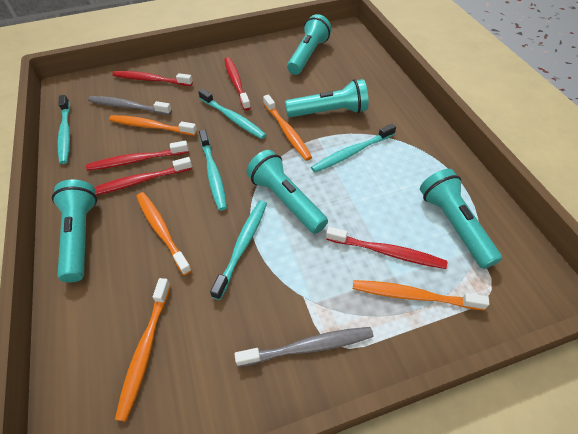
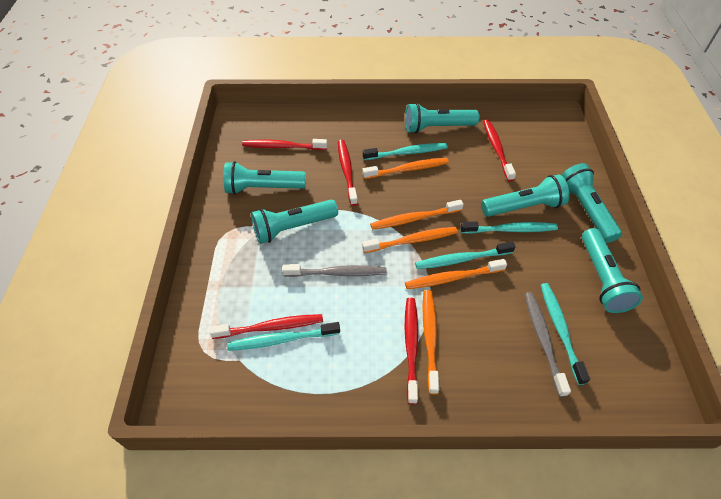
turquoise flashlight: 5 -> 6

